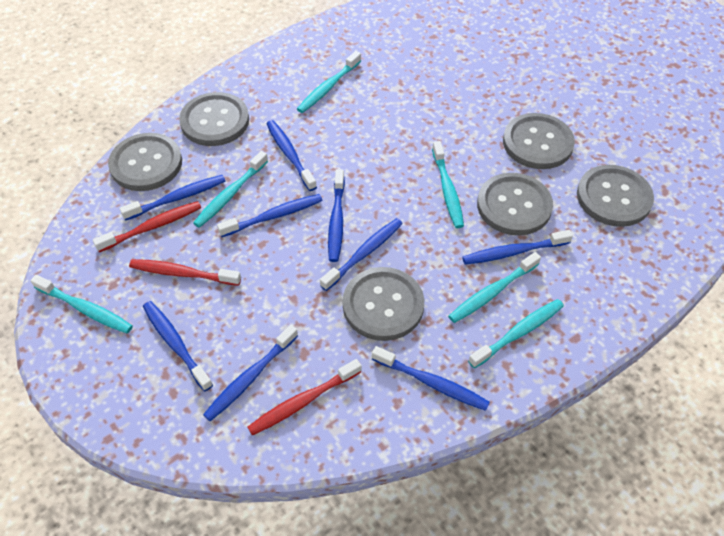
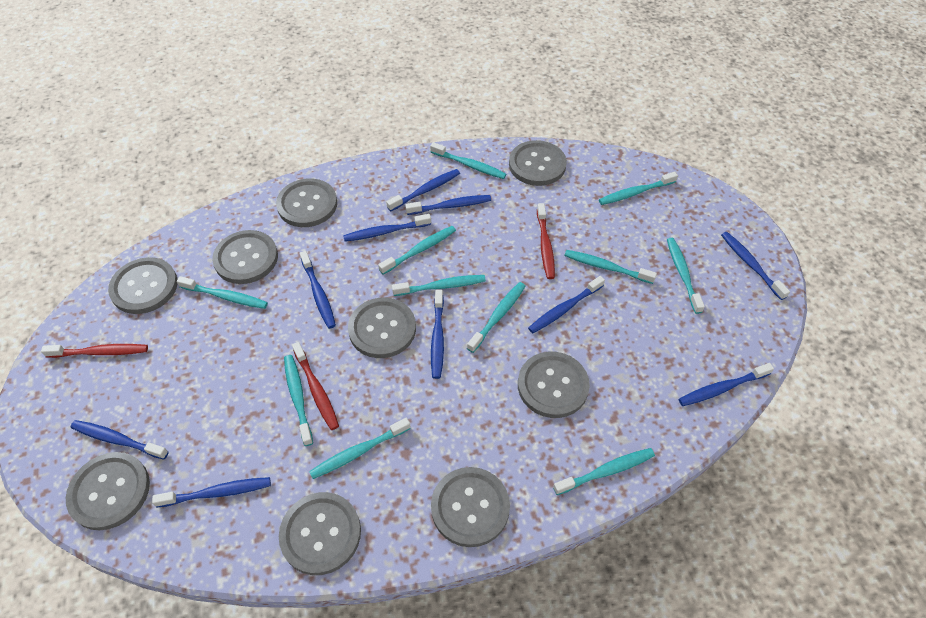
blue toothbrush: 9 -> 10
grey button: 6 -> 9
turquoise toothbrush: 6 -> 11

